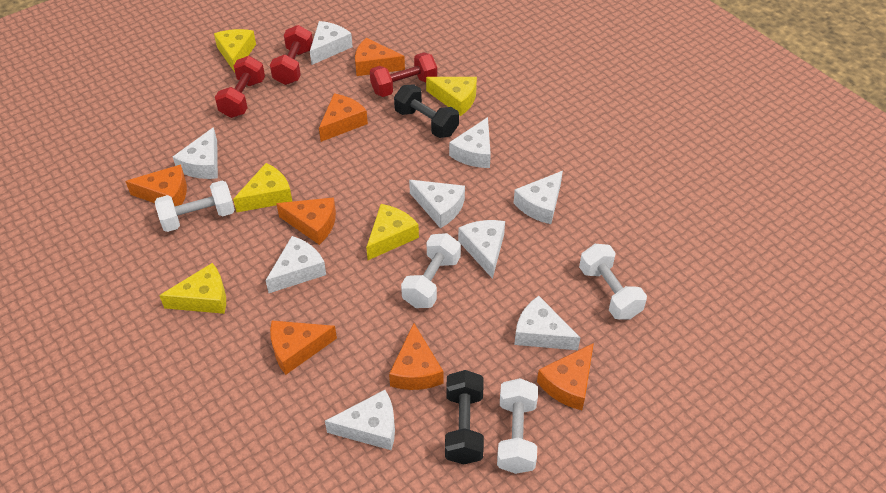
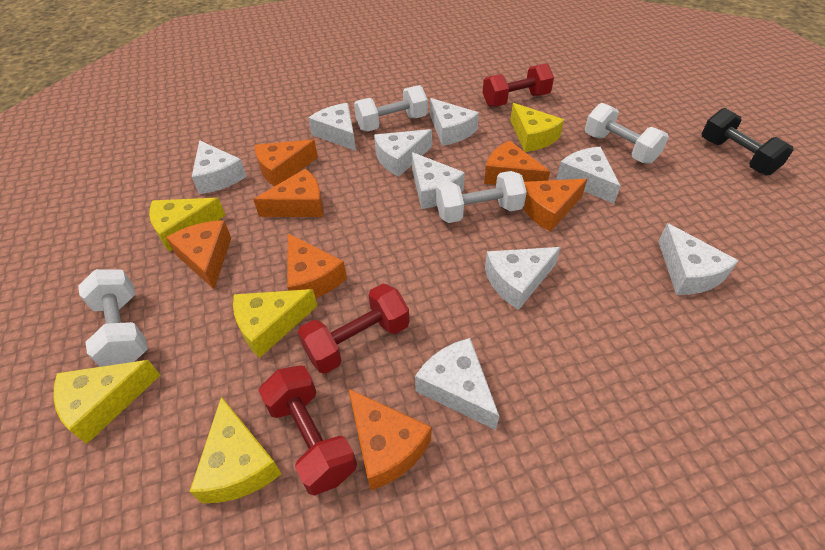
black dumbbell: 2 -> 1

